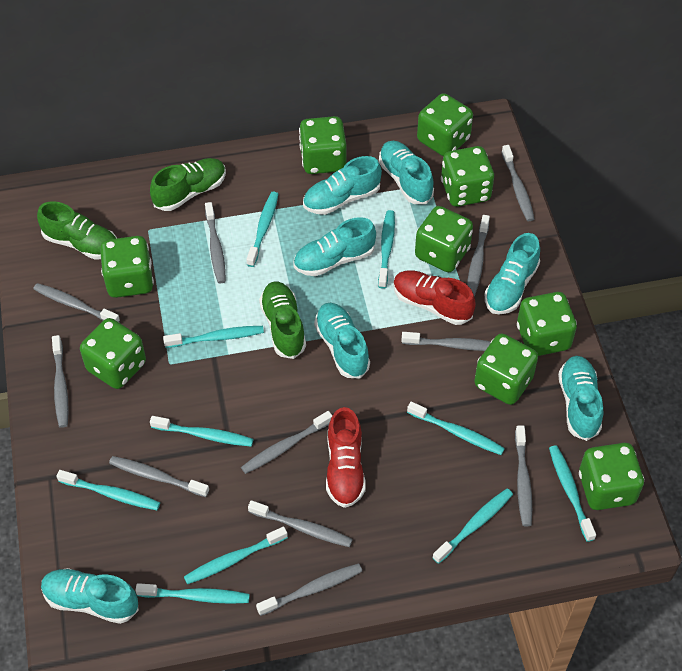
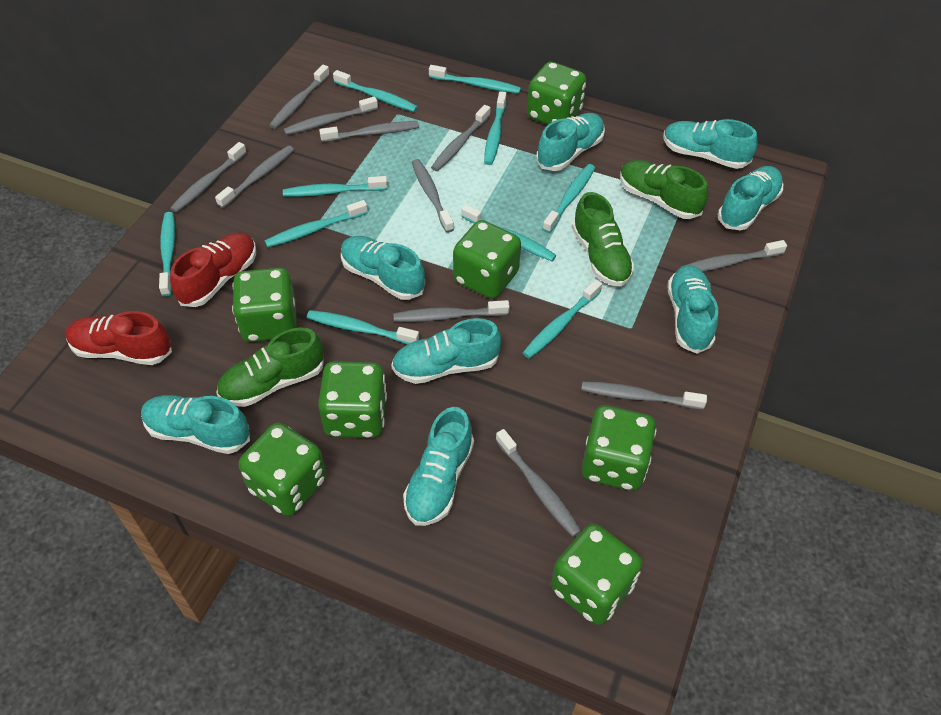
green dice: 9 -> 7
turquoise shoe: 7 -> 8

